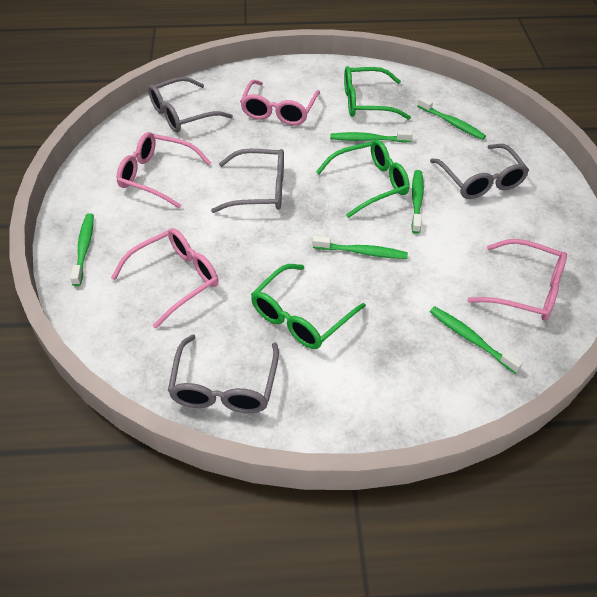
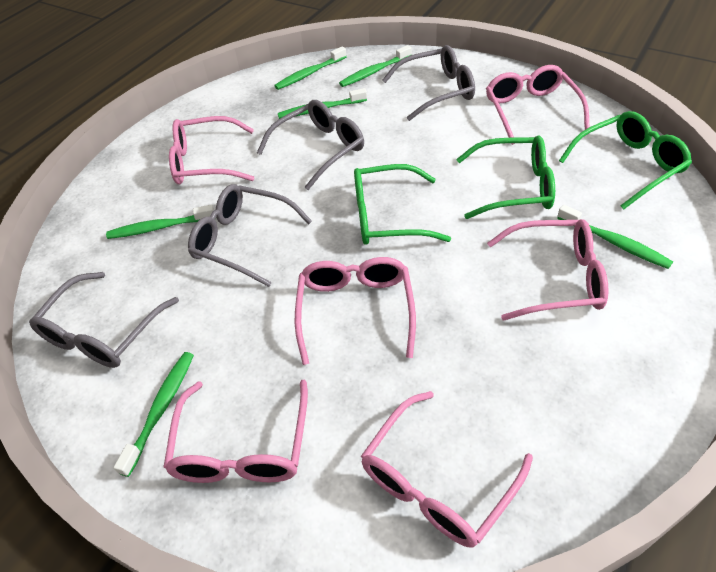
pink glasses: 4 -> 6

